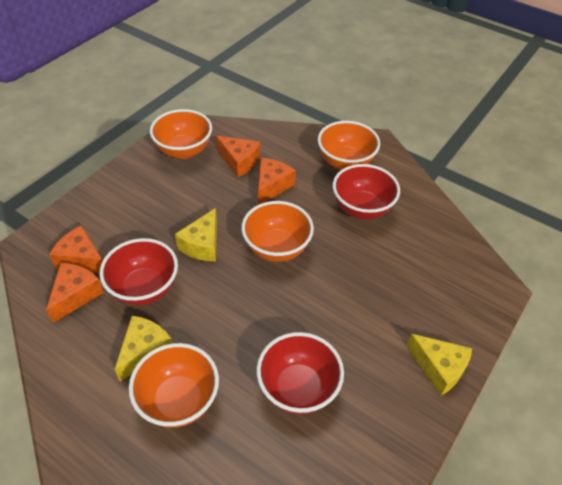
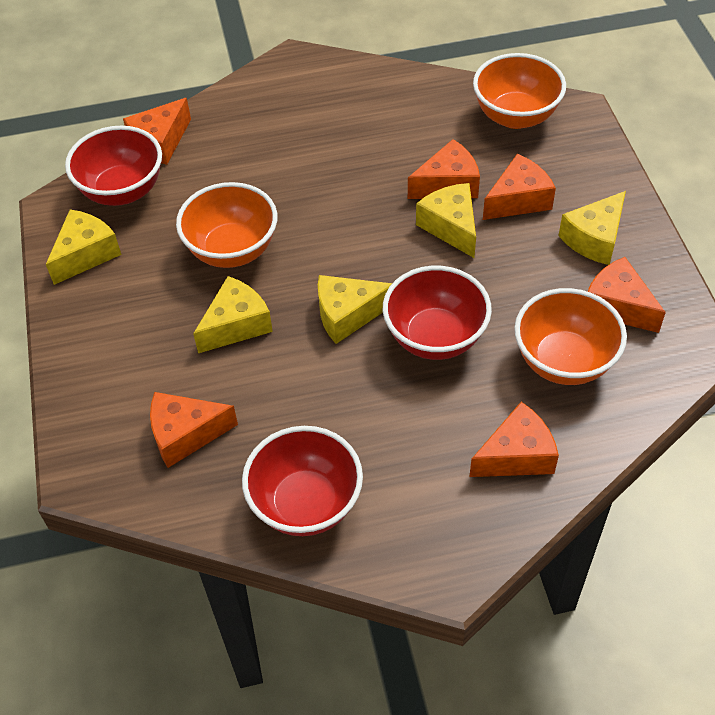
orange bowl: 4 -> 3
orange cheese: 4 -> 6
yellow cheese: 3 -> 5

